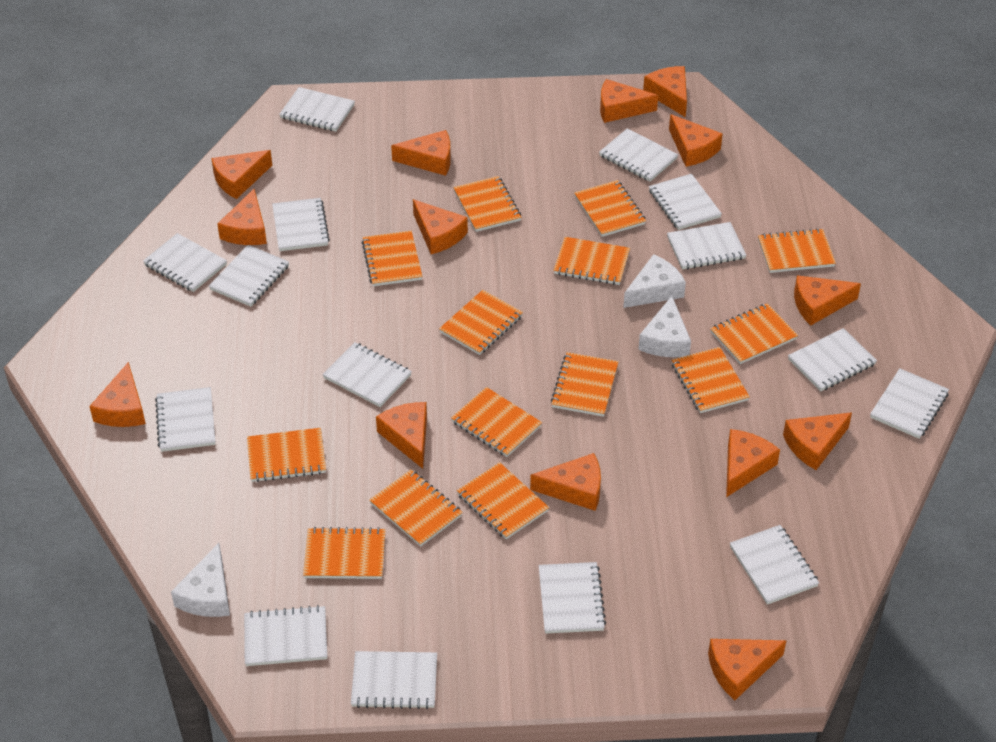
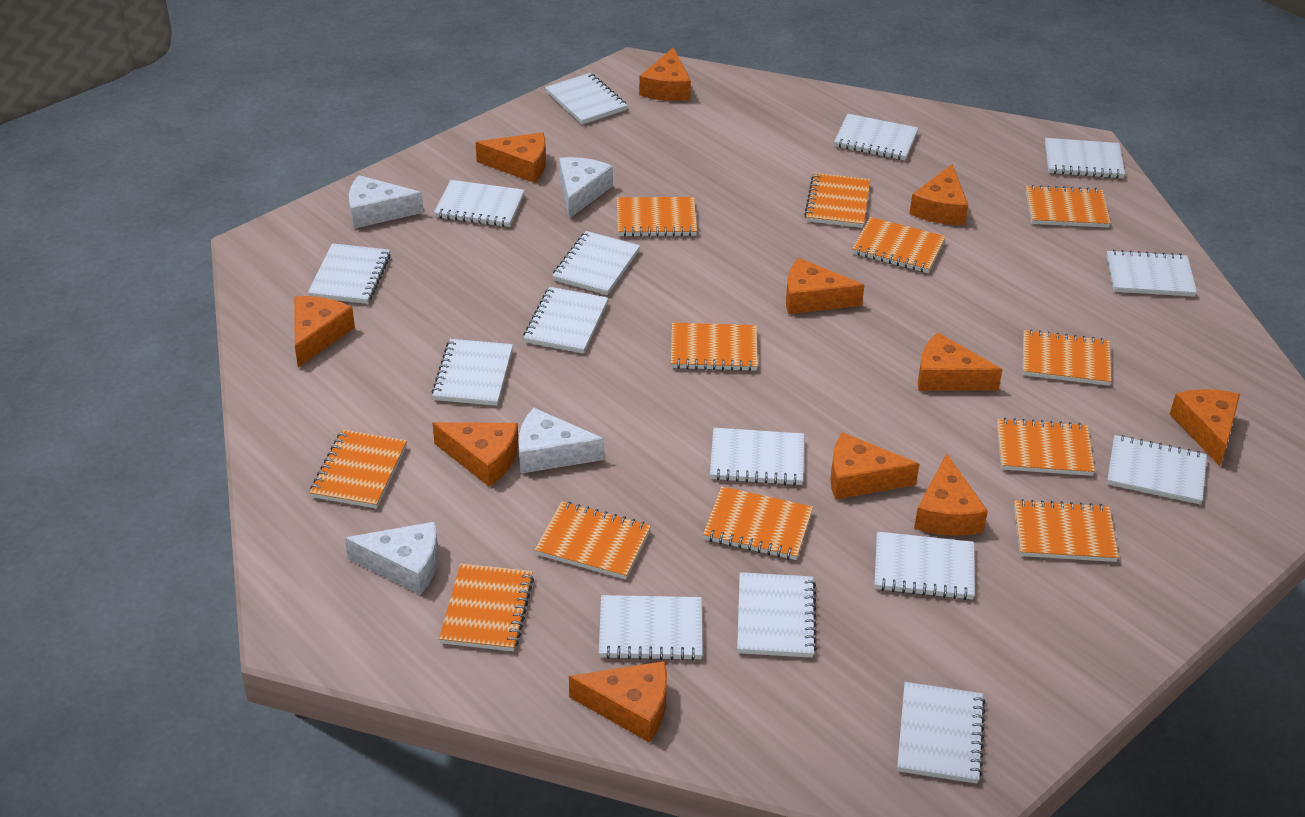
orange cheese: 14 -> 11
orange notebook: 14 -> 12
white cheese: 3 -> 4

